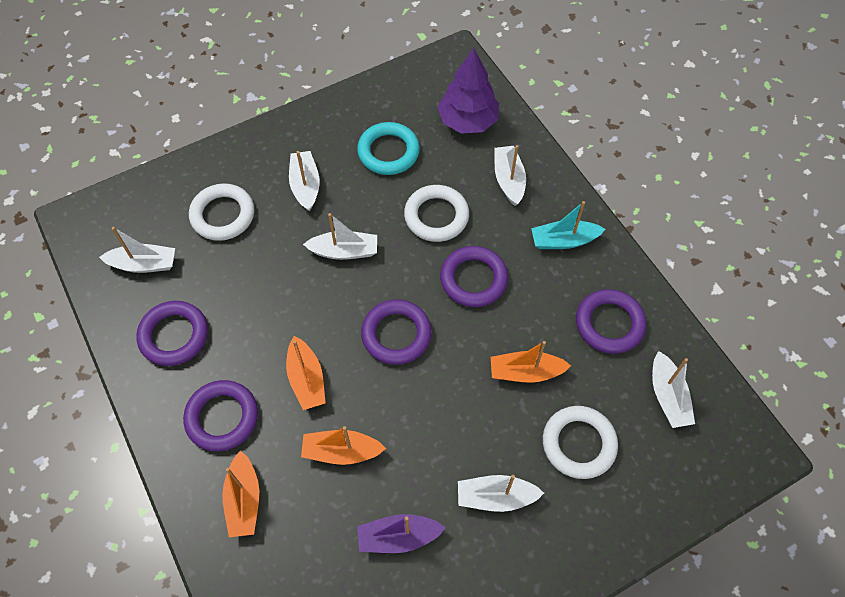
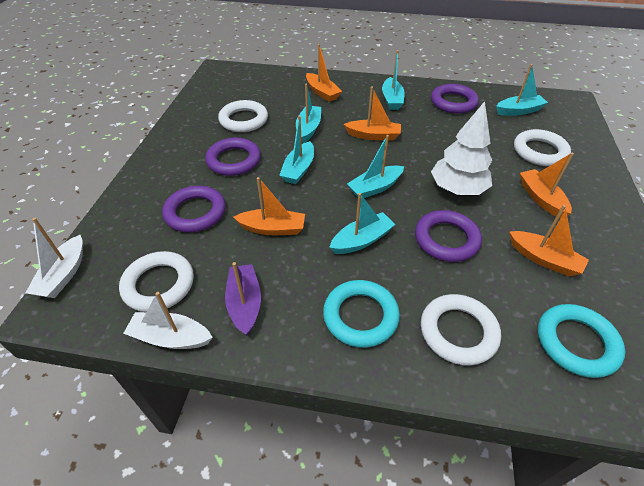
orange boat: 4 -> 5
purple ring: 5 -> 4
purple tree: 1 -> 0
turquoise boat: 1 -> 6
turquoise ring: 1 -> 2
white boat: 6 -> 2
white ring: 3 -> 4
white tree: 0 -> 1

